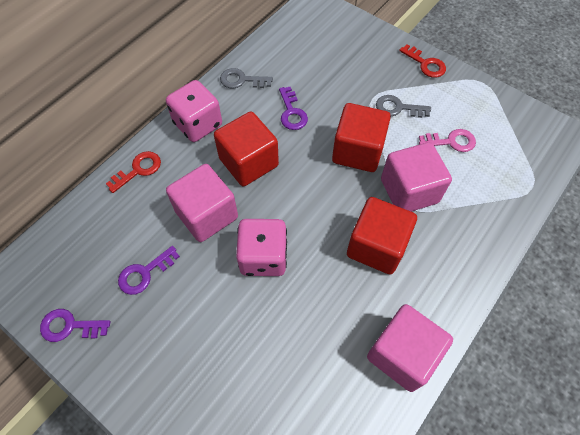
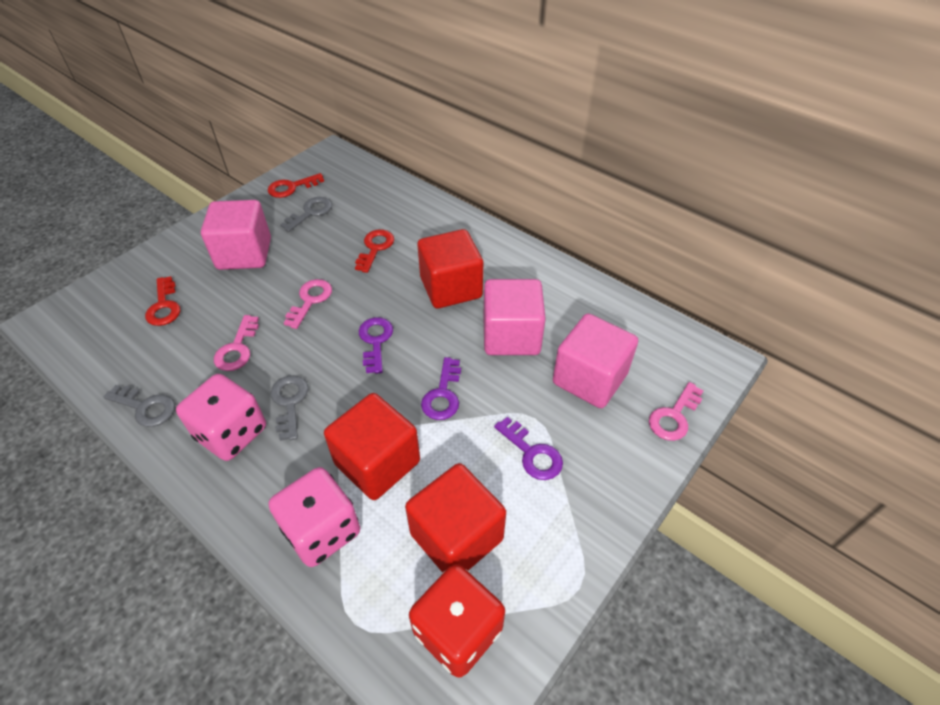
grey key: 2 -> 3
pink key: 1 -> 3
red dice: 0 -> 1
red key: 2 -> 3

